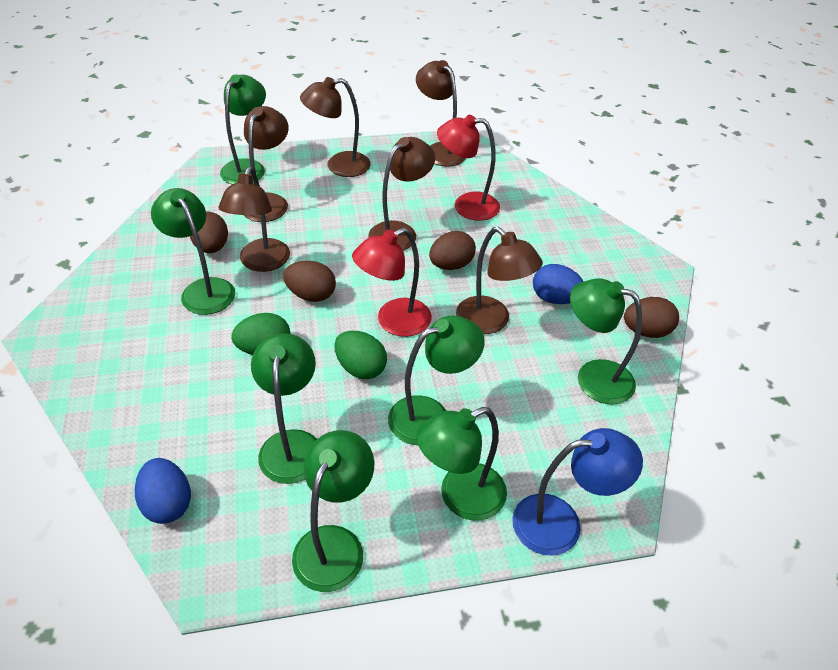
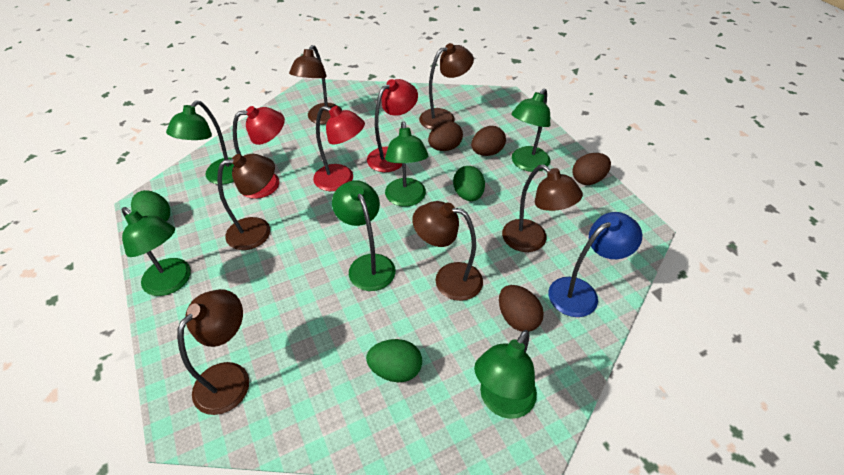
blue egg: 2 -> 0
green egg: 2 -> 3
green lamp: 7 -> 6
red lamp: 2 -> 3

